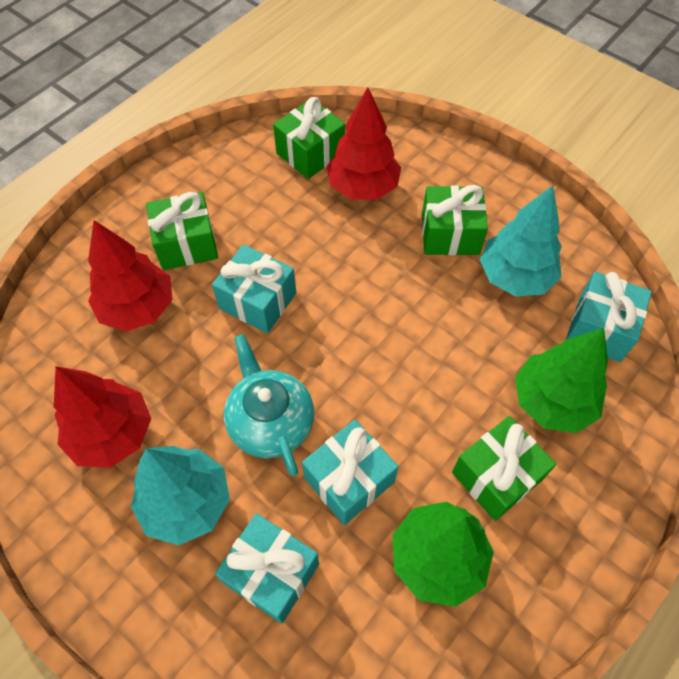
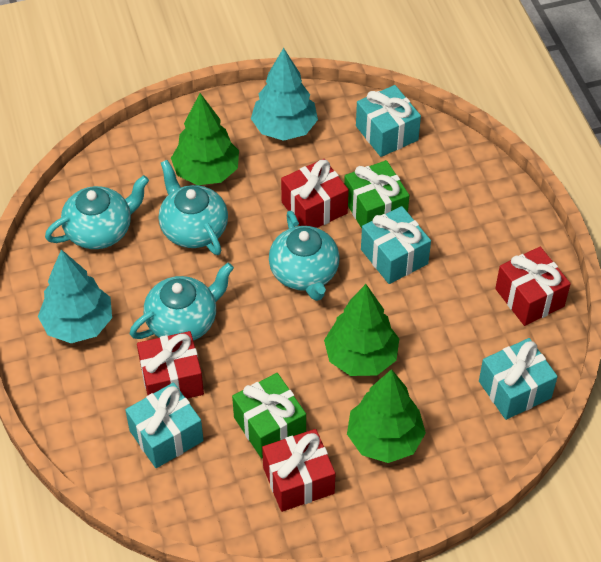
green gift: 4 -> 2
green tree: 2 -> 3
red gift: 0 -> 4
red tree: 3 -> 0
turquoise teapot: 1 -> 4

